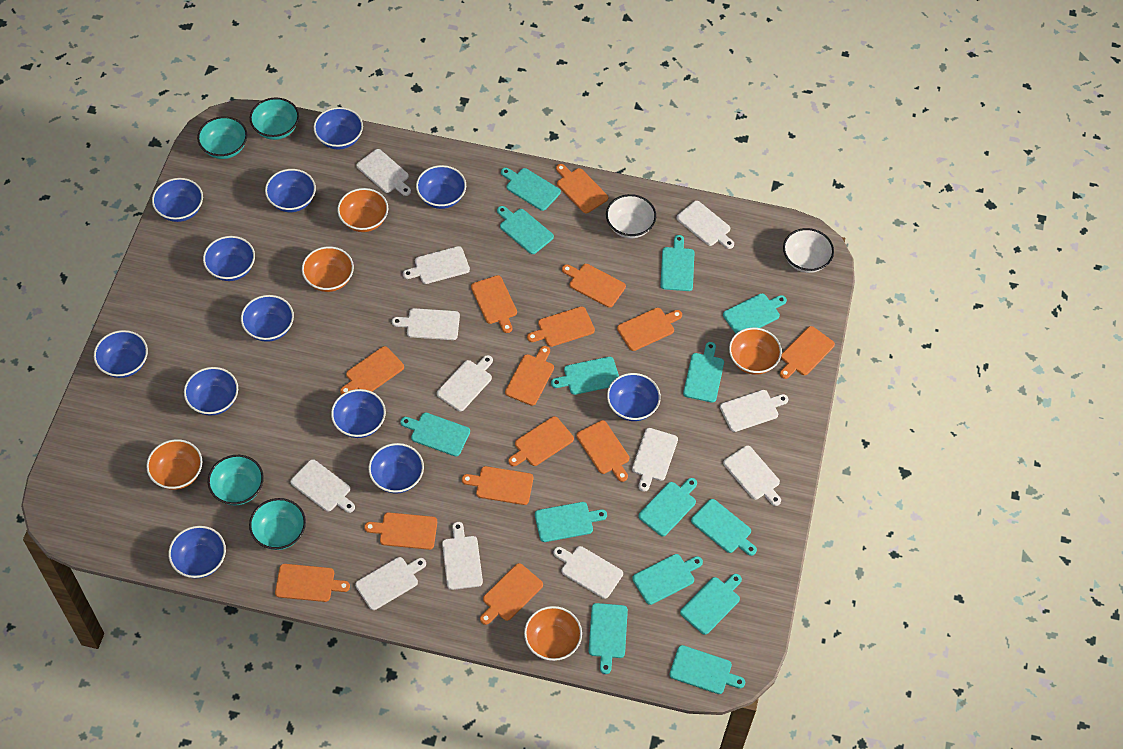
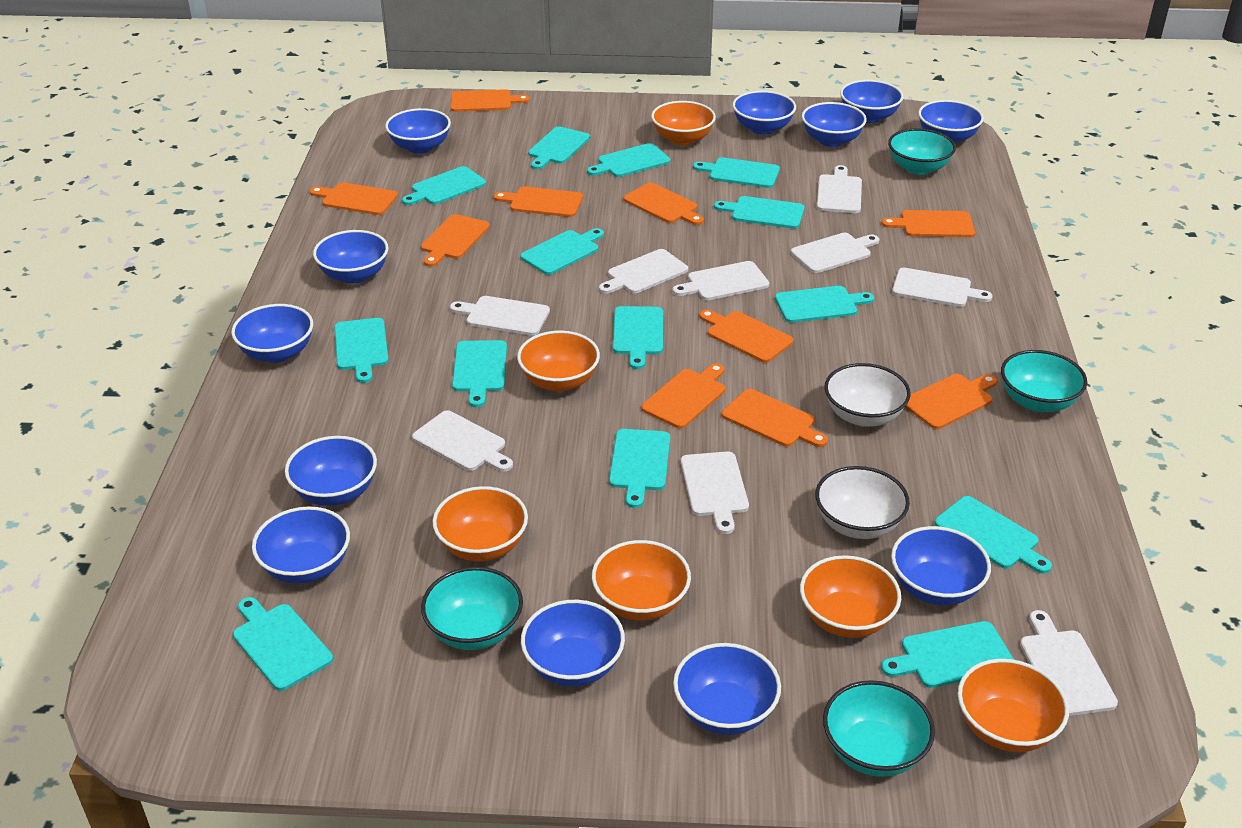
orange bowl: 5 -> 6
orange cutting board: 14 -> 10
white cutting board: 12 -> 9

